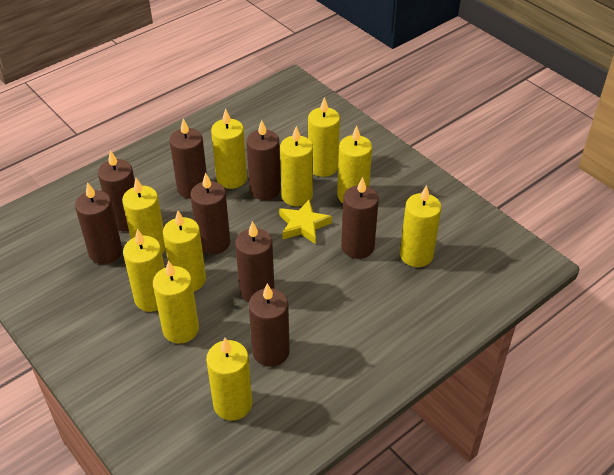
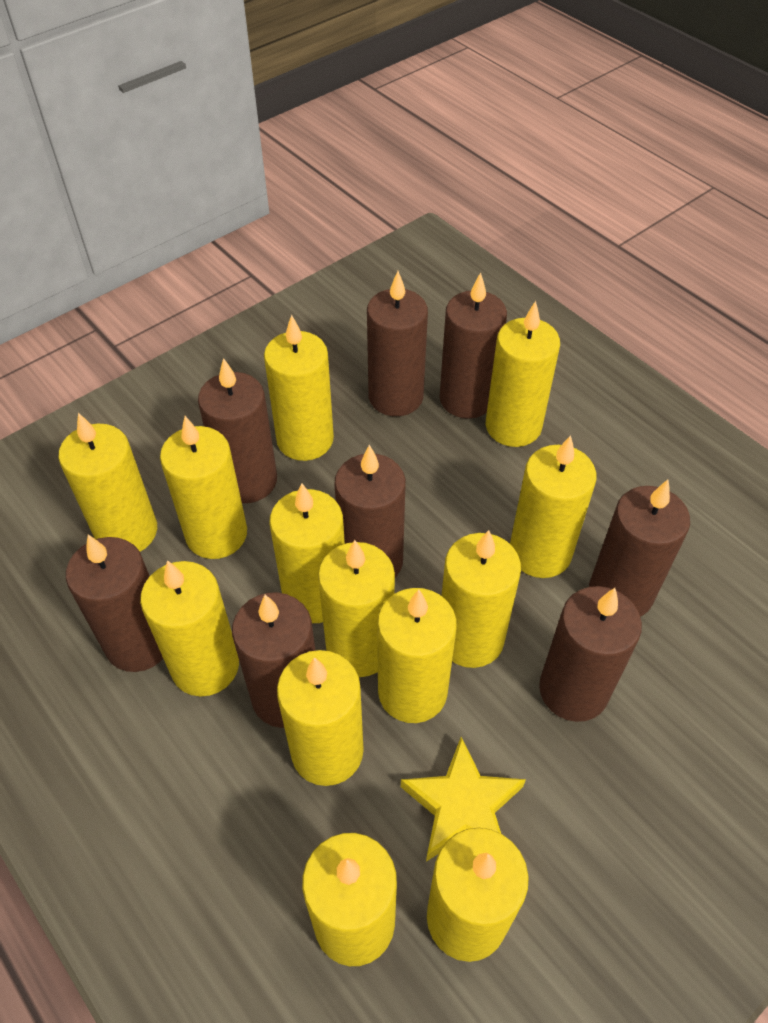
yellow candle: 10 -> 13

